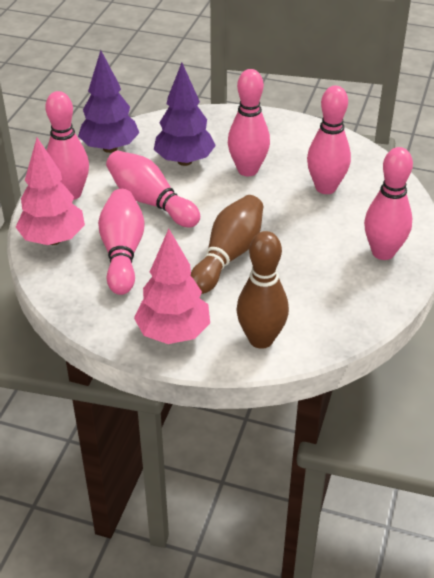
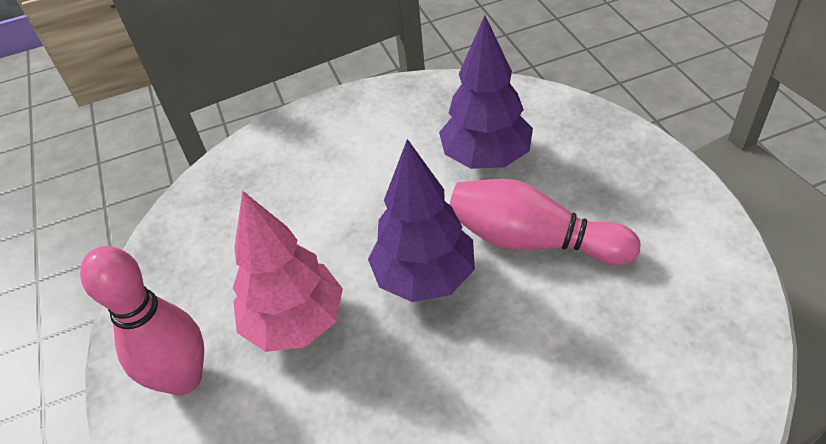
brown bowling pin: 2 -> 0
pink bowling pin: 6 -> 2
pink tree: 2 -> 1

